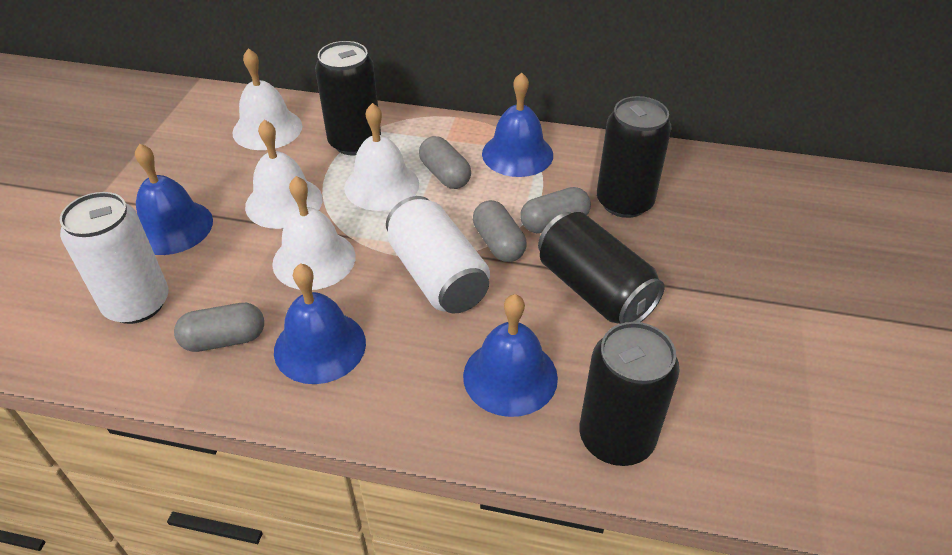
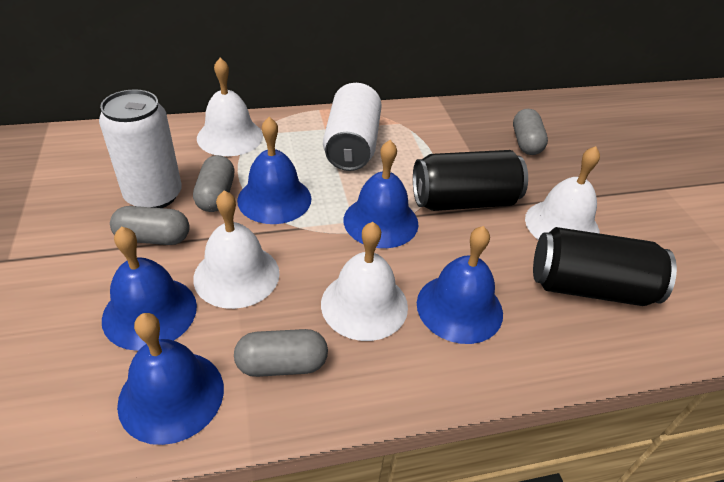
black can: 4 -> 2
blue bell: 4 -> 5

